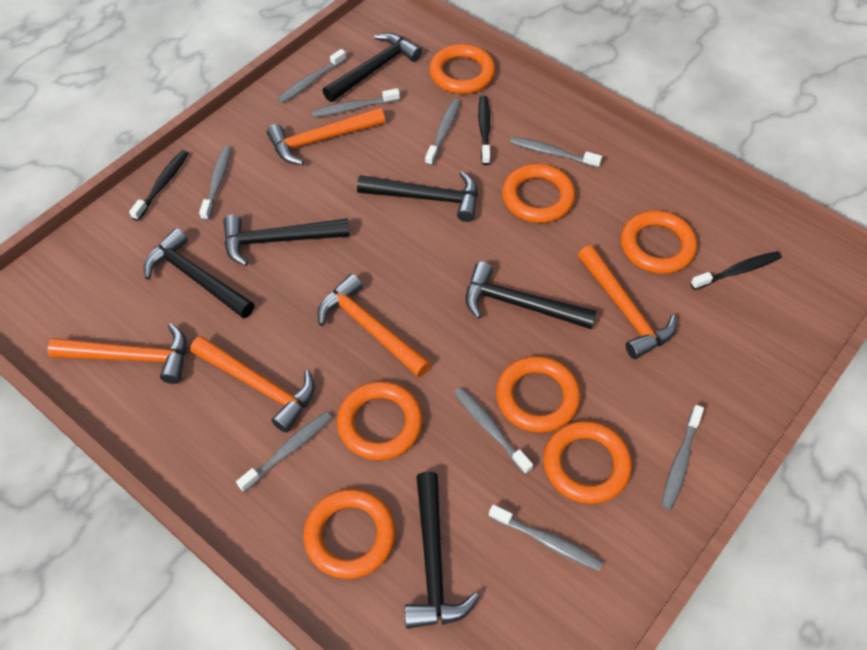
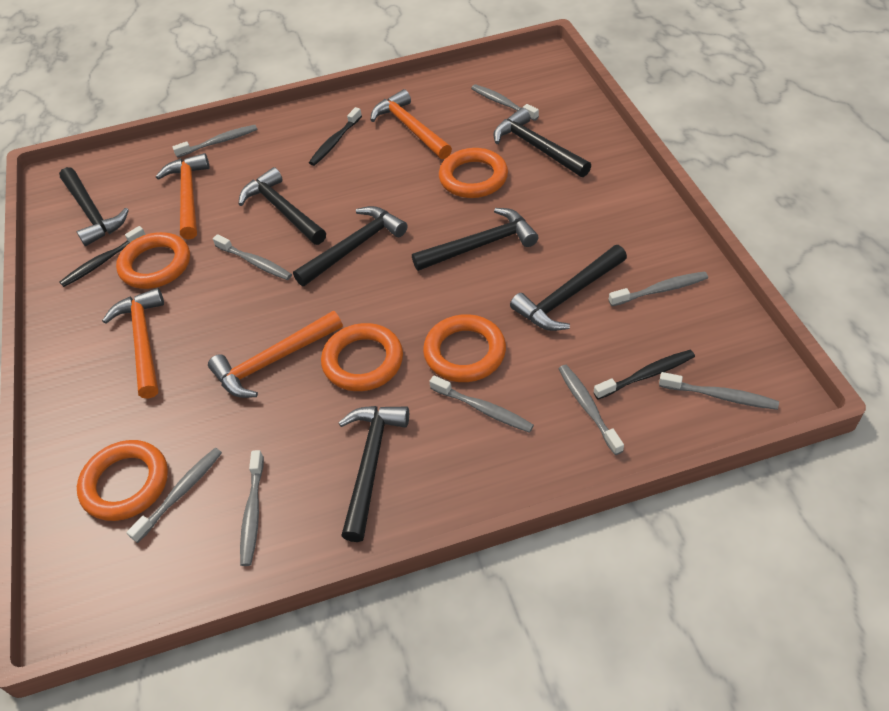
black hammer: 6 -> 7
orange hammer: 5 -> 4
orange ring: 7 -> 5

